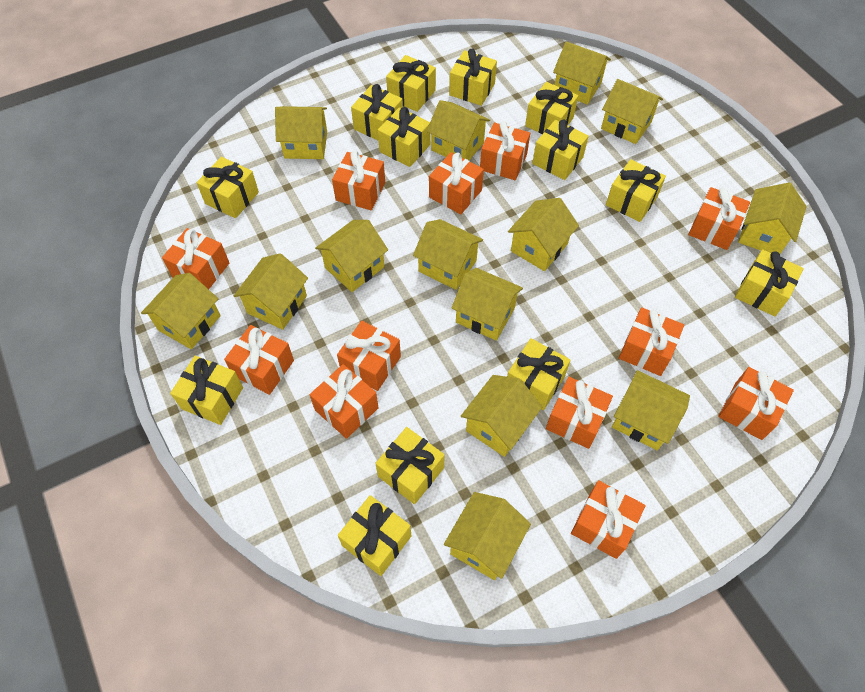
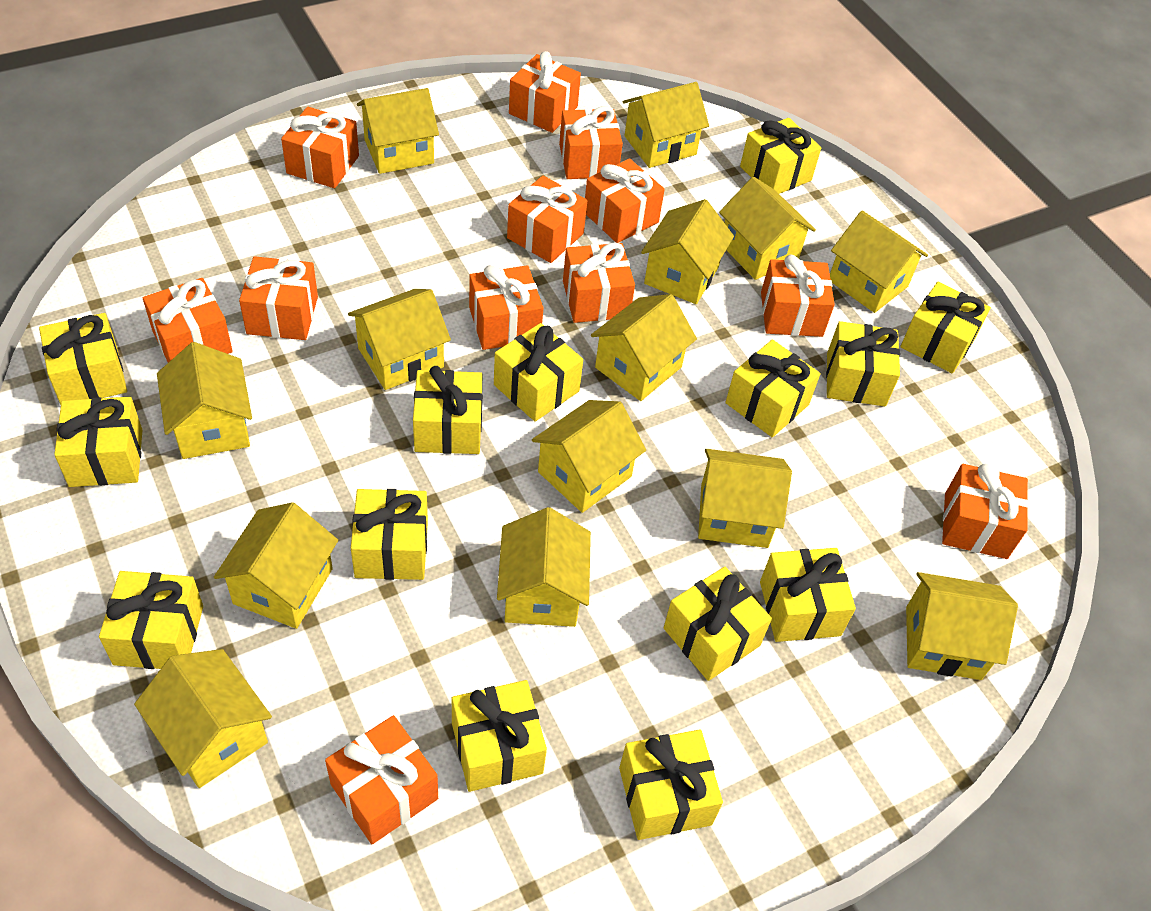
yellow gift: 13 -> 14

